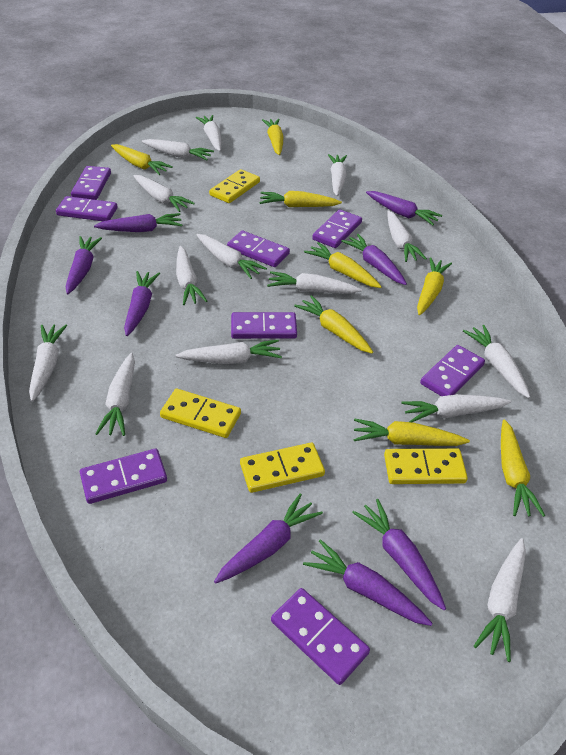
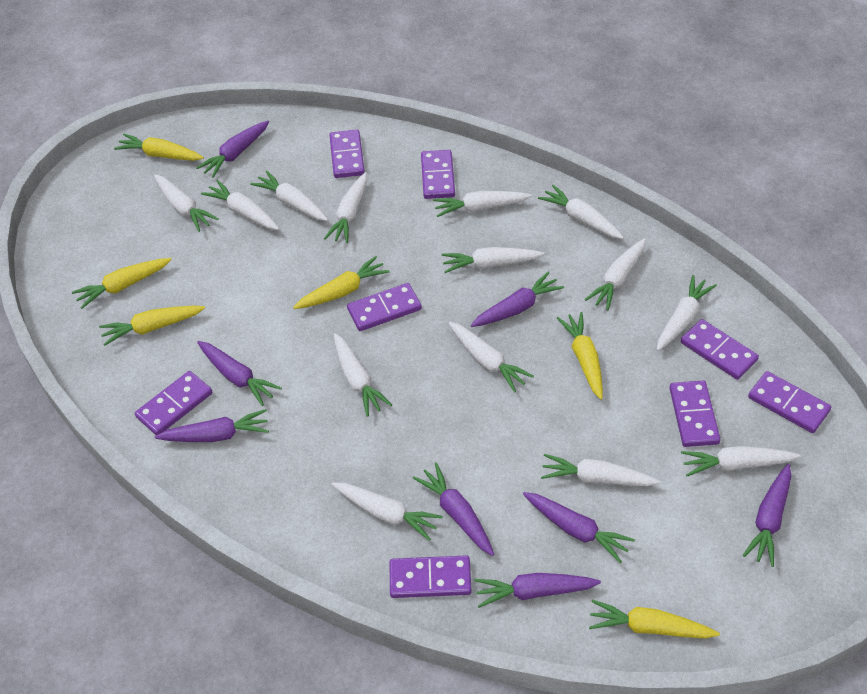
yellow carrot: 8 -> 6
yellow domino: 4 -> 0

